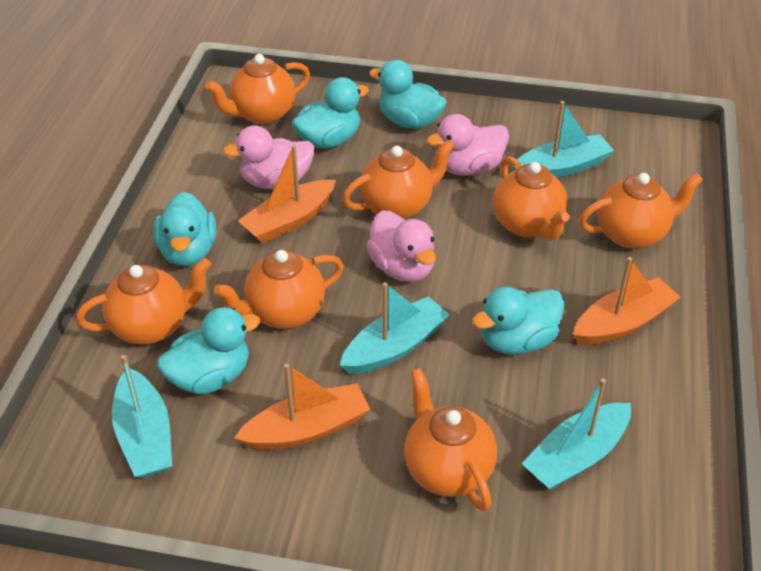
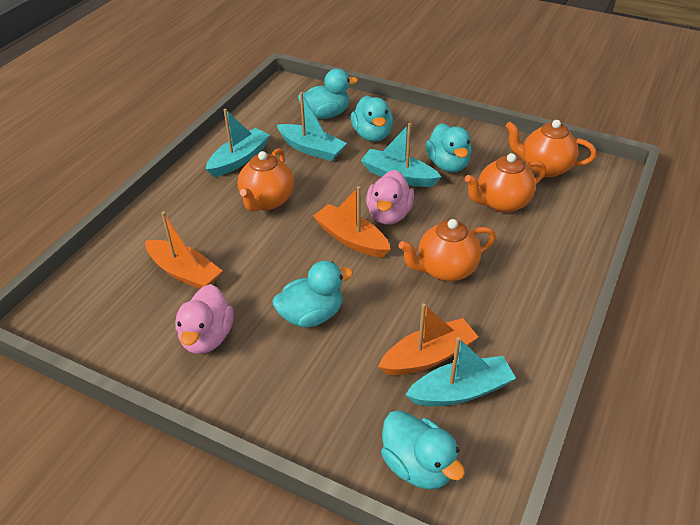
orange teapot: 7 -> 4
pink duck: 3 -> 2

